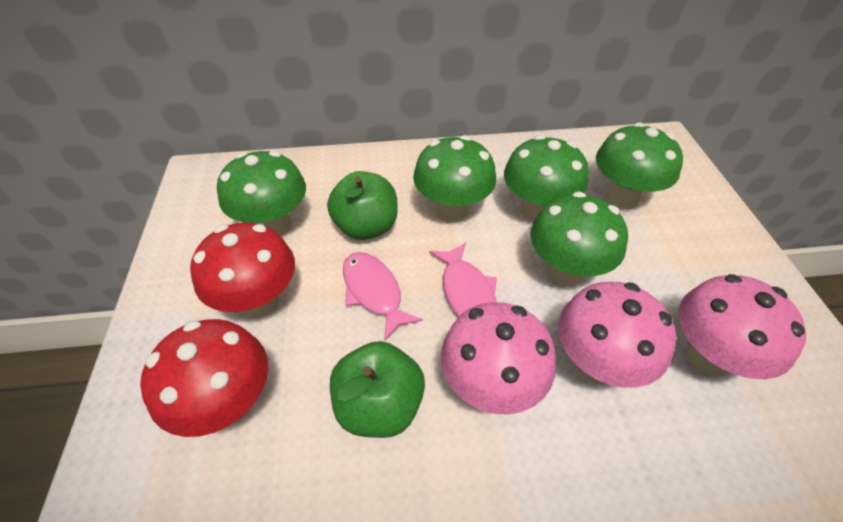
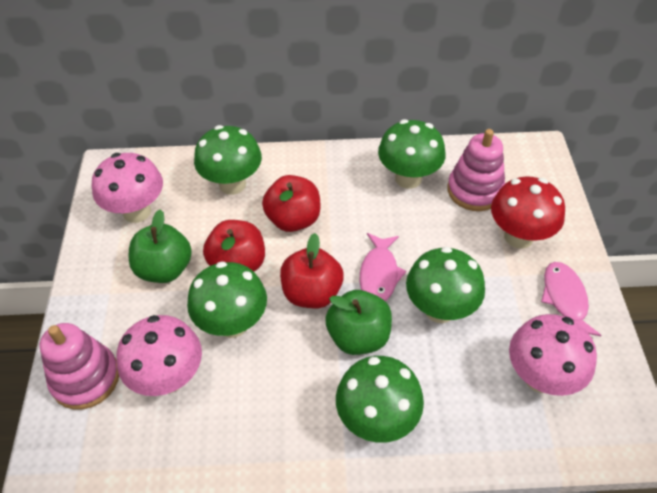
pink stacking toy: 0 -> 2
red apple: 0 -> 3
red mushroom: 2 -> 1

